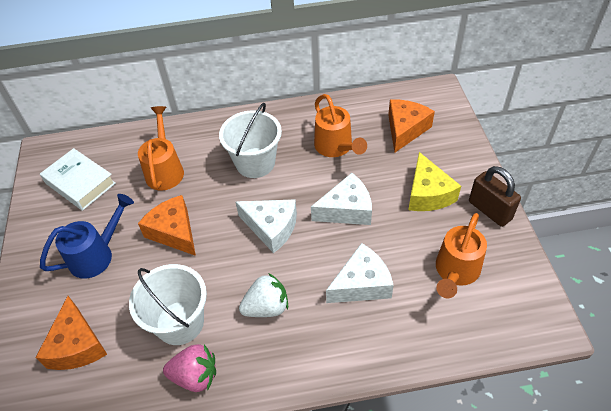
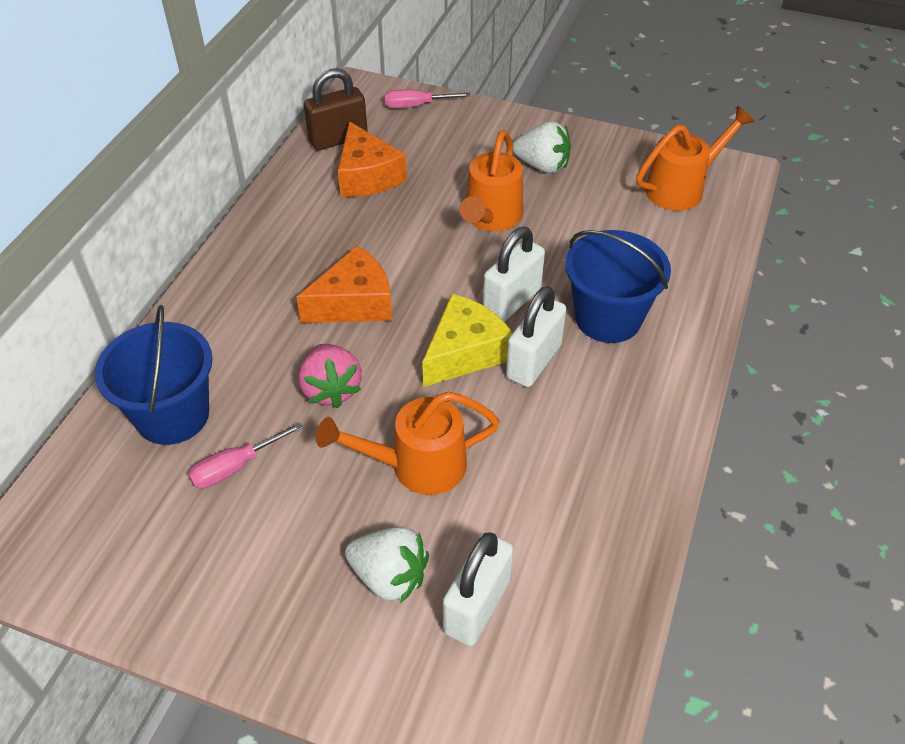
blue bucket: 0 -> 2
blue watering can: 1 -> 0
orange cheese: 3 -> 2
pink screwdriver: 0 -> 2
white book: 1 -> 0
white bucket: 2 -> 0
white cheese: 3 -> 0
white padlock: 0 -> 3
white strawberry: 1 -> 2

